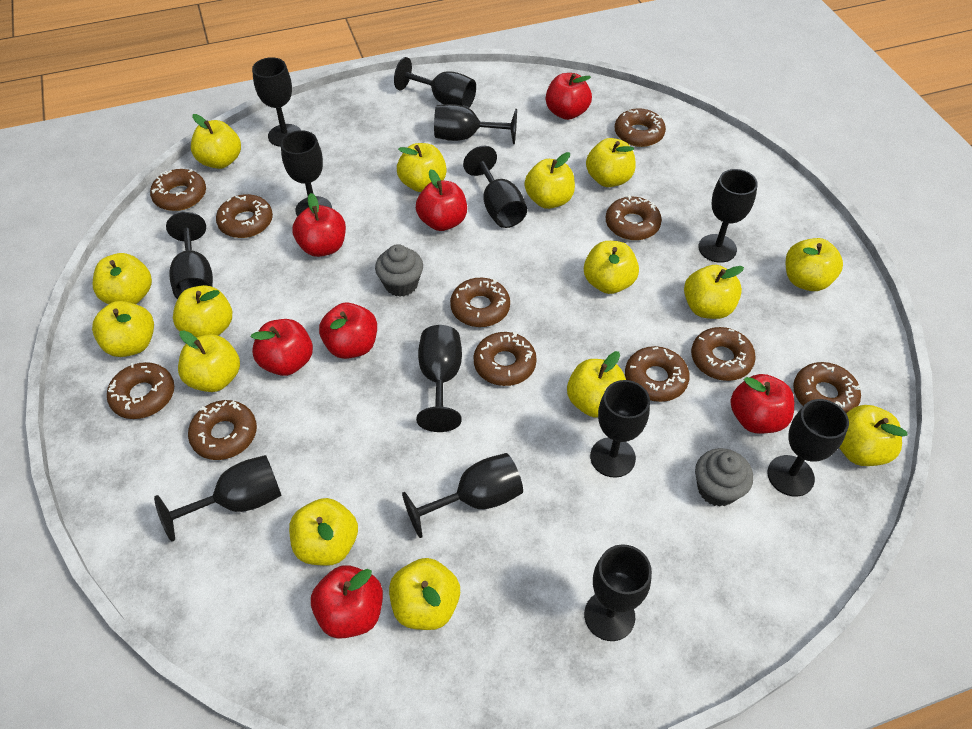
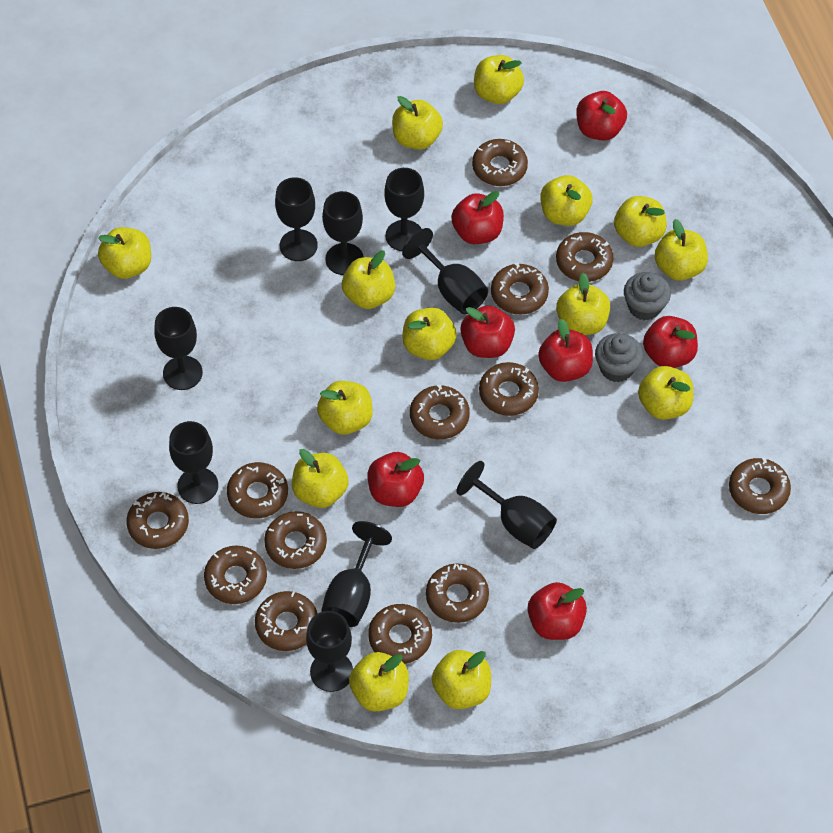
black goblet: 13 -> 9
brown donut: 11 -> 13
yellow apple: 15 -> 14

